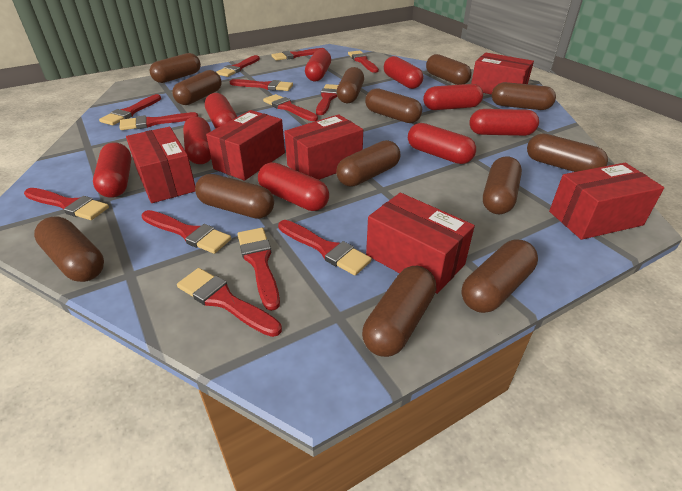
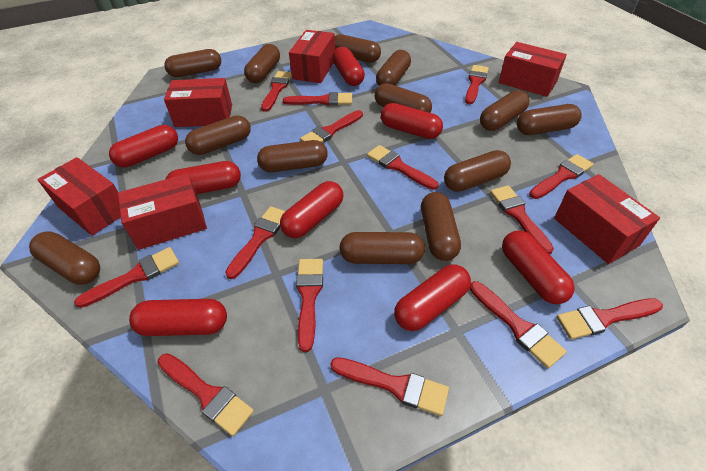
red brush: 13 -> 14
red capsule: 9 -> 8

